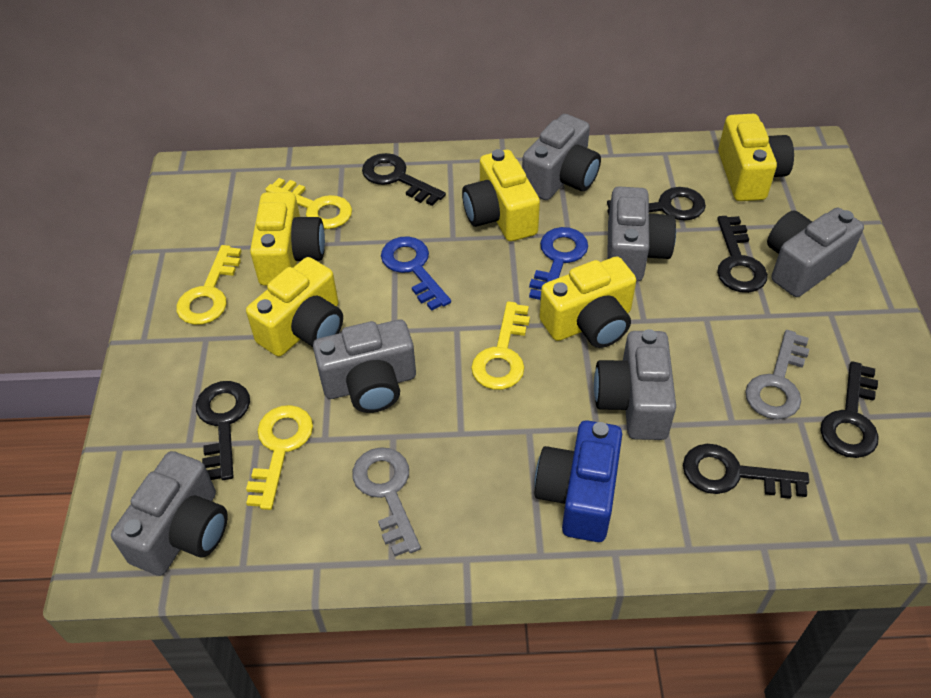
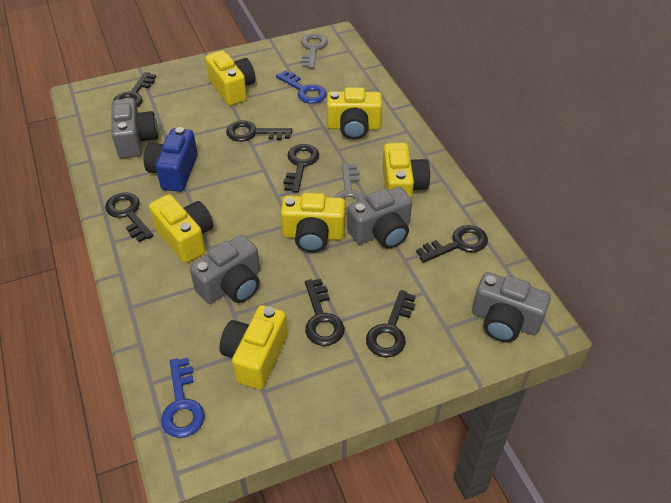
black key: 6 -> 7
grey camera: 6 -> 4
yellow camera: 5 -> 6
yellow key: 4 -> 0

